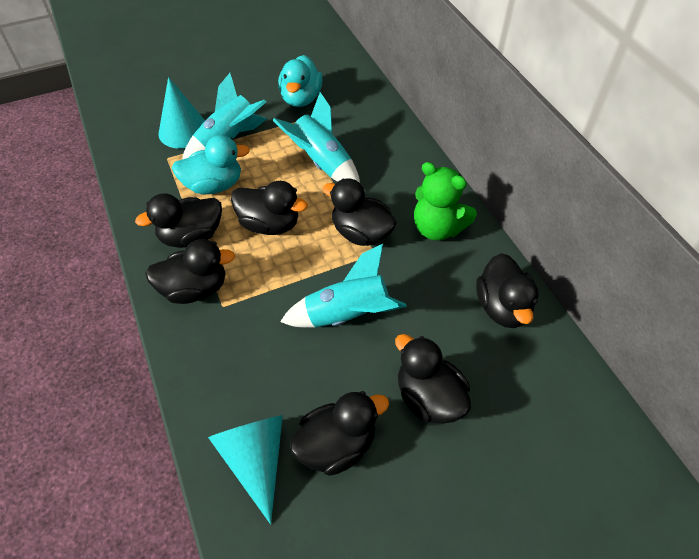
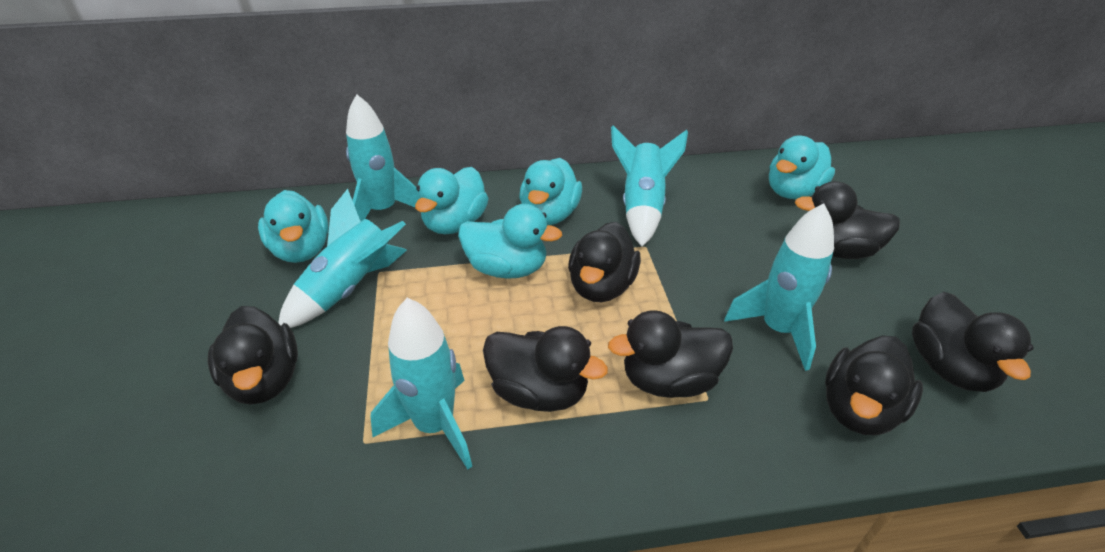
green teddy bear: 1 -> 0
turquoise cone: 2 -> 0
turquoise duck: 2 -> 5
turquoise rocket: 3 -> 5

